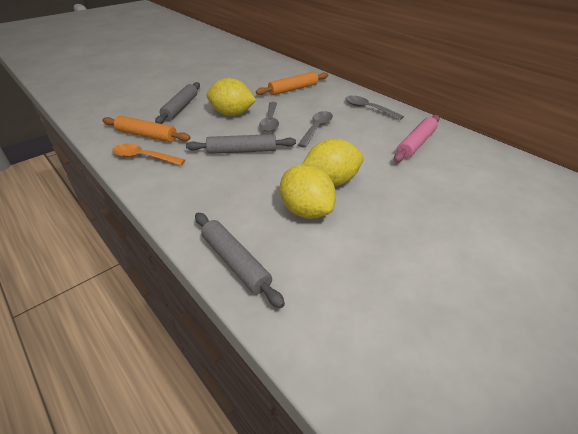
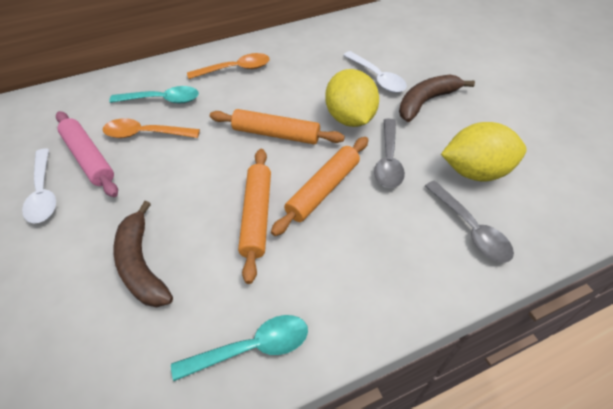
brown banana: 0 -> 2
grey rolling pin: 3 -> 0
grey spoon: 3 -> 2
orange rolling pin: 2 -> 3
orange spoon: 1 -> 2
turquoise spoon: 0 -> 2
white spoon: 0 -> 2
yellow lemon: 3 -> 2

